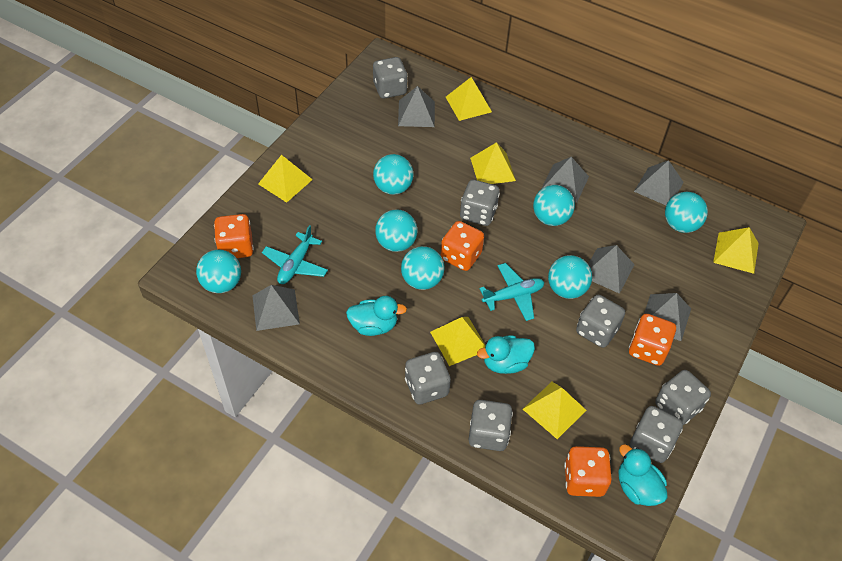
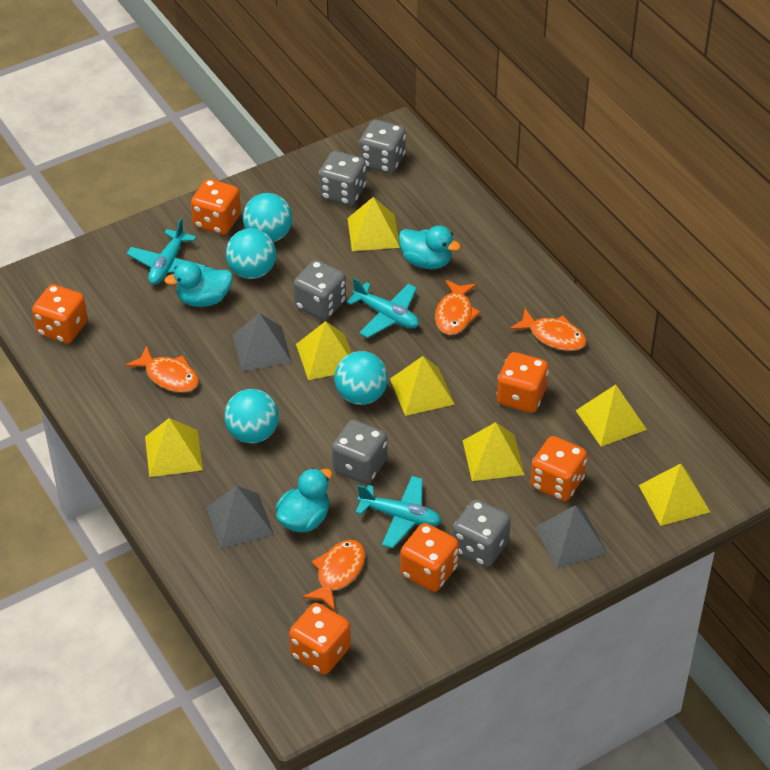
grey dice: 7 -> 5
grey pyramid: 6 -> 3
orange dice: 4 -> 6
orange fish: 0 -> 4
turquoise ball: 7 -> 4
turquoise plane: 2 -> 3
yellow pyramid: 6 -> 7

